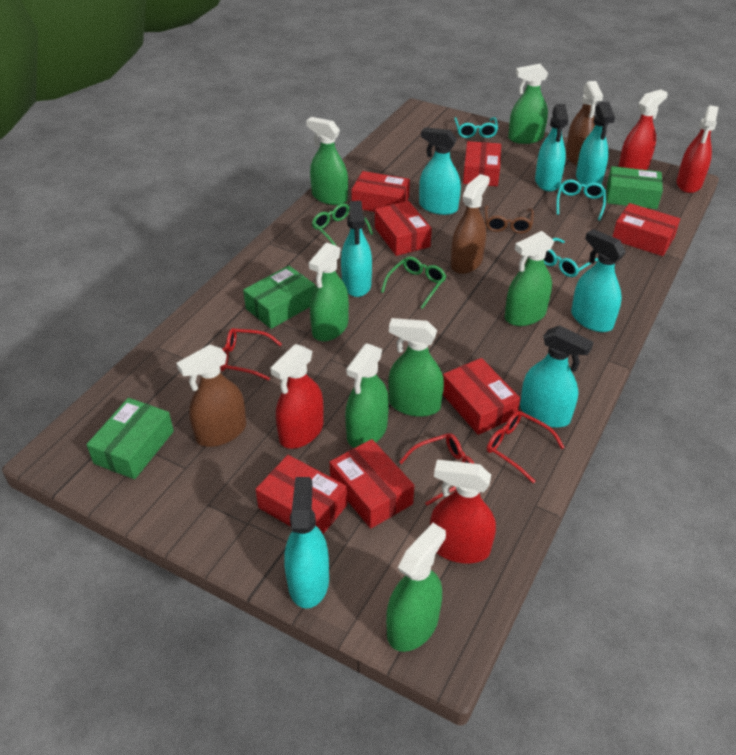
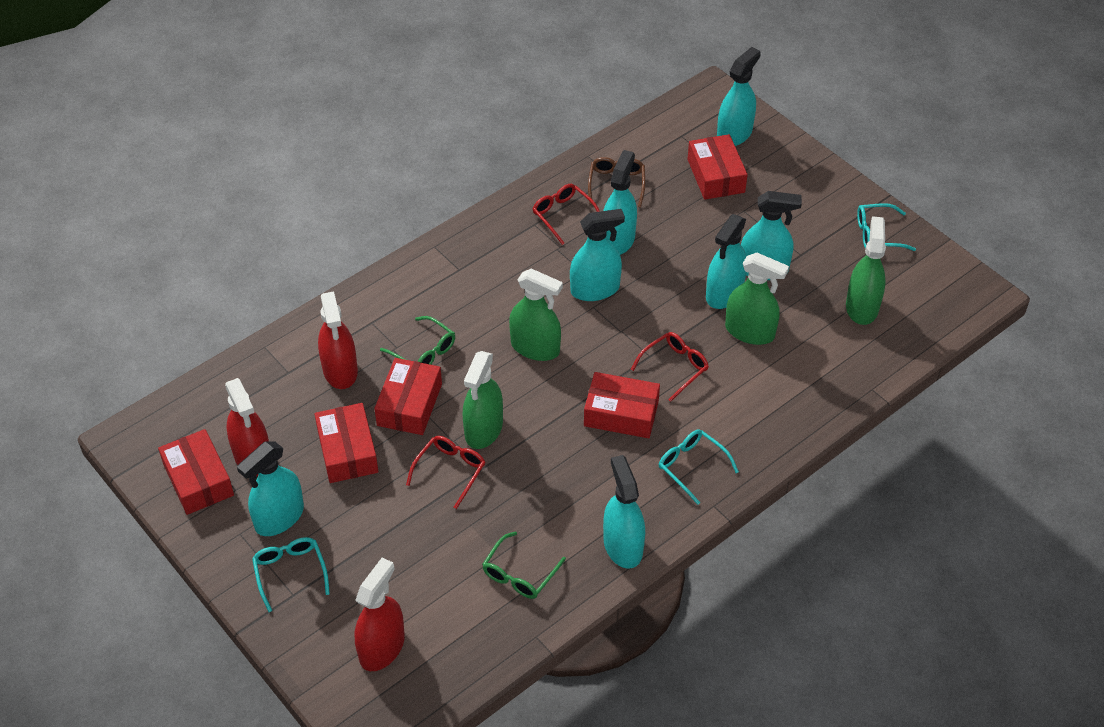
brown spray bottle: 3 -> 0
green box: 3 -> 0
green spray bottle: 7 -> 4
red box: 7 -> 5
red spray bottle: 4 -> 3

